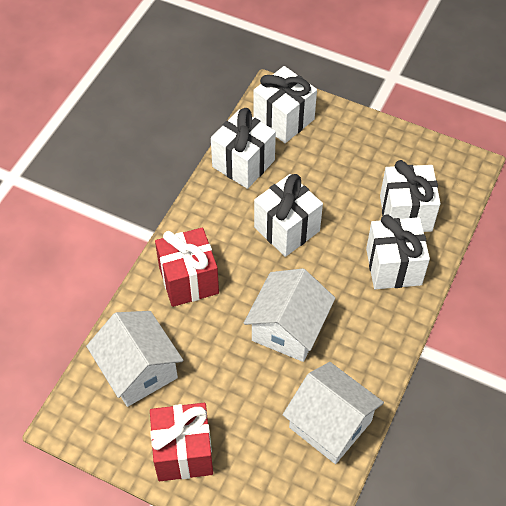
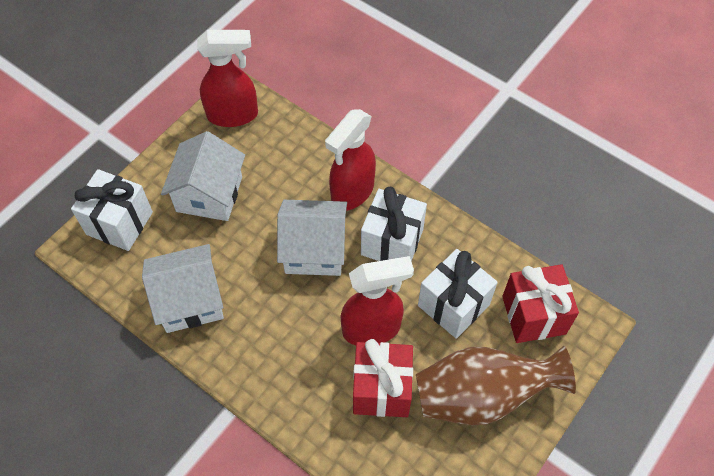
brown vase: 0 -> 1
red spray bottle: 0 -> 3
white gift: 5 -> 3

